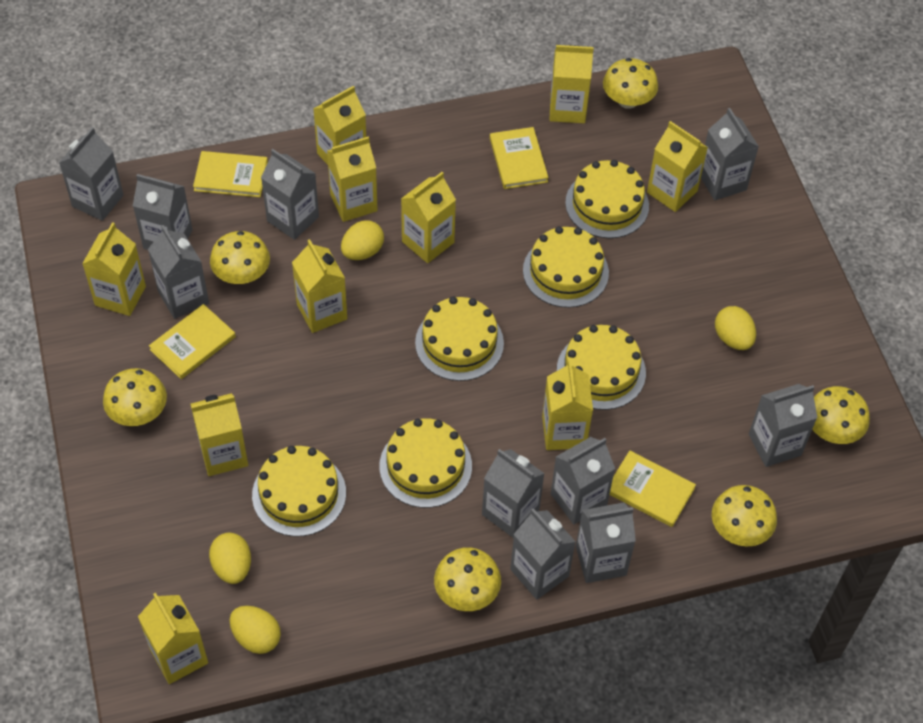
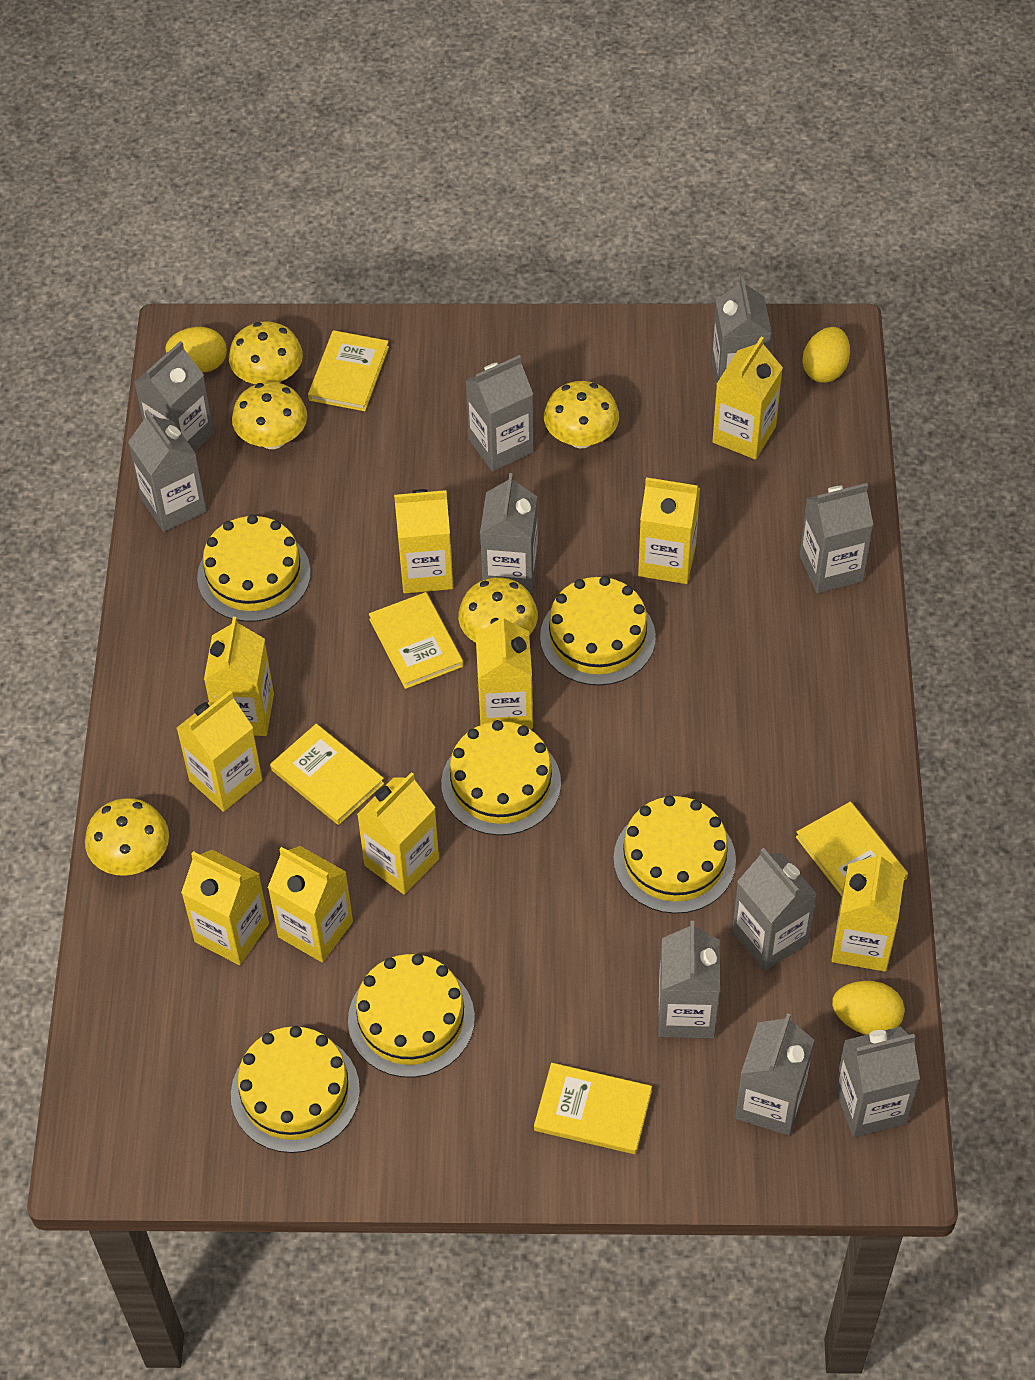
yellow book: 4 -> 5
yellow egg: 4 -> 3
yellow mushroom: 6 -> 5

